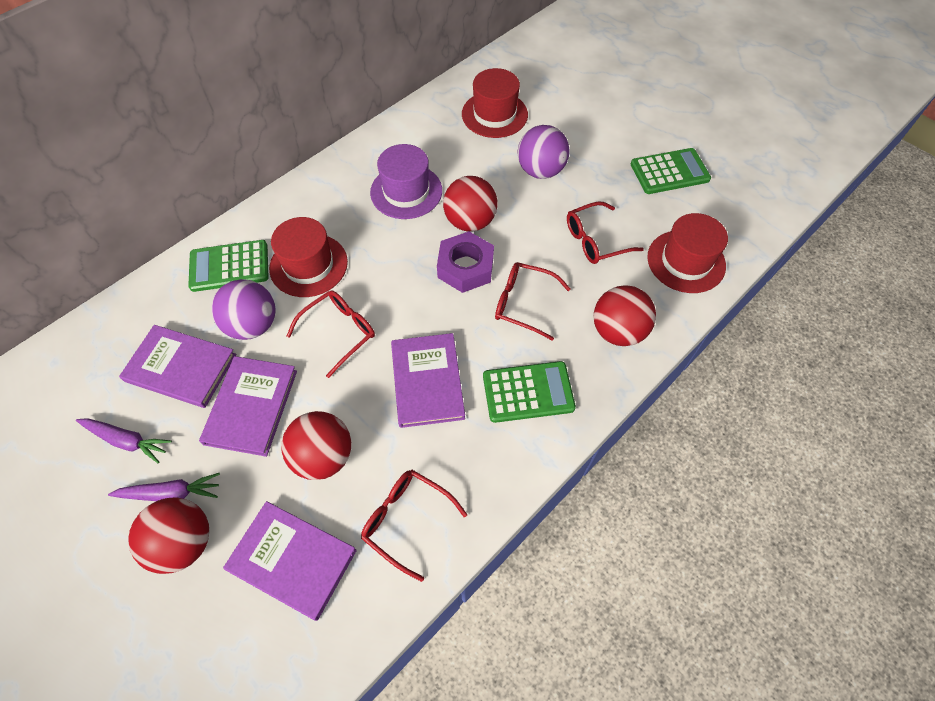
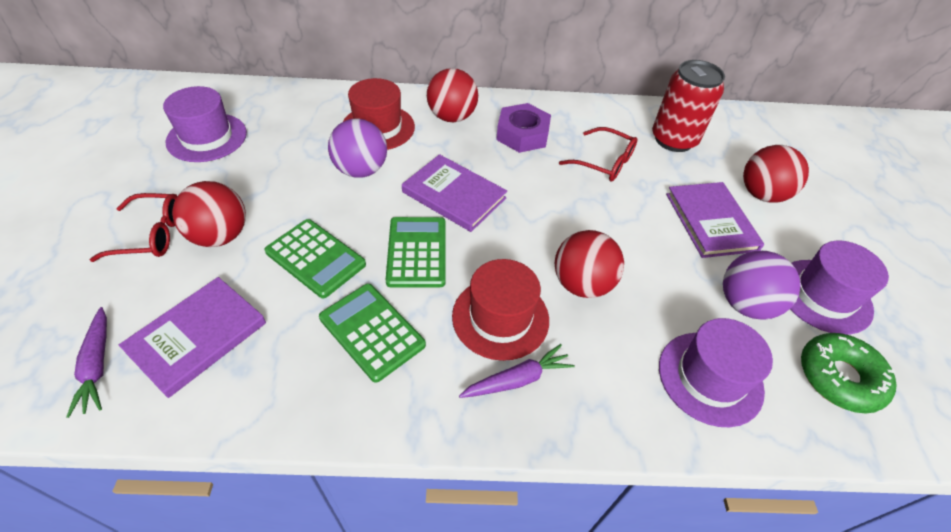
green donut: 0 -> 1
purple book: 4 -> 3
purple hat: 1 -> 3
red can: 0 -> 1
red glasses: 4 -> 2
red hat: 3 -> 2

